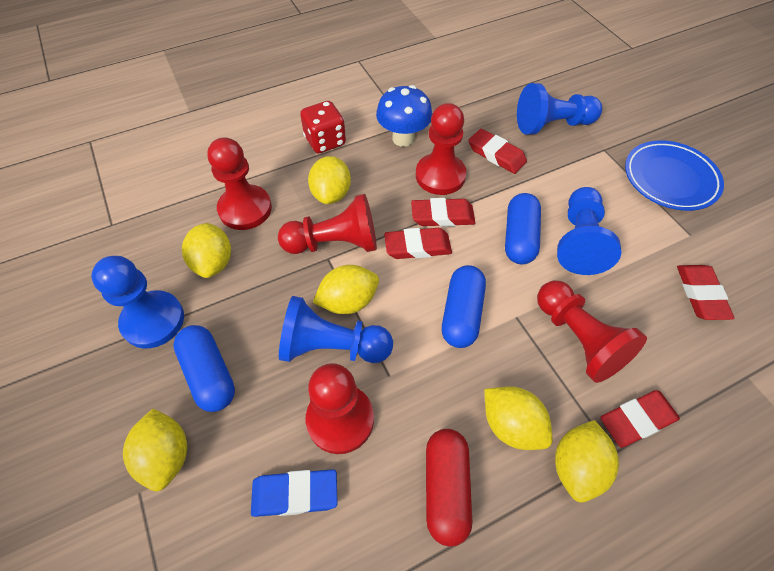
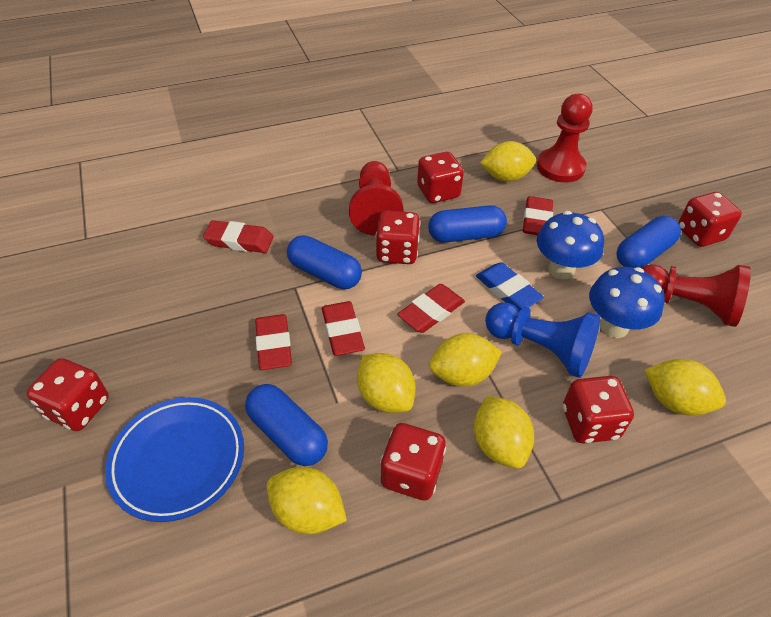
blue capsule: 3 -> 4
blue mushroom: 1 -> 2
blue pawn: 4 -> 1
red capsule: 1 -> 0
red dice: 1 -> 6
red pawn: 5 -> 3

